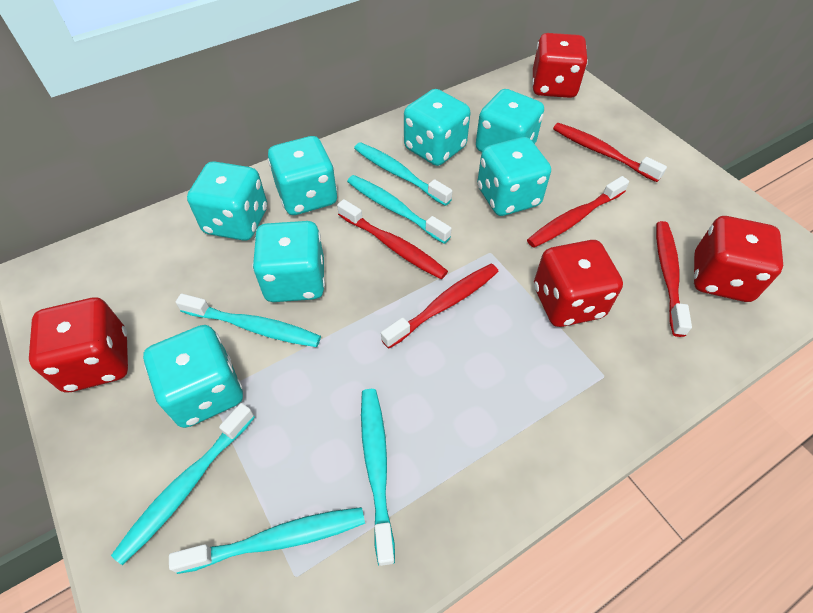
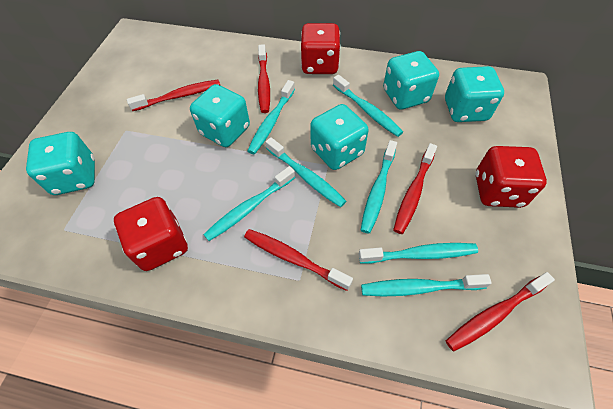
red dice: 4 -> 3
turquoise dice: 7 -> 5
turquoise toothbrush: 6 -> 7

